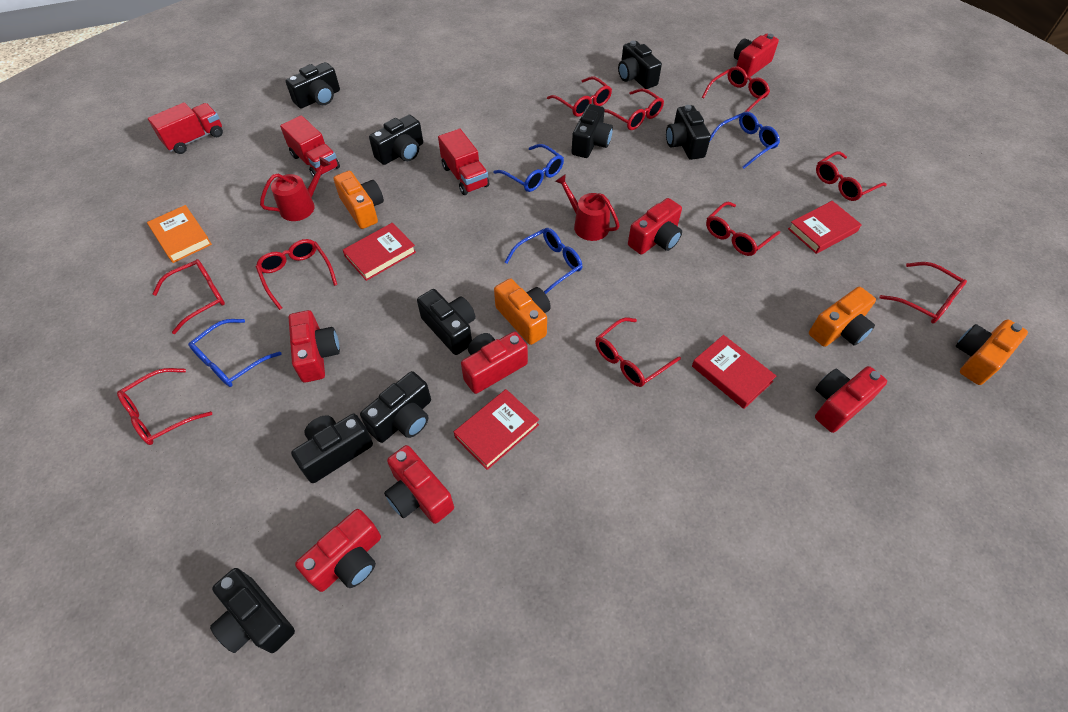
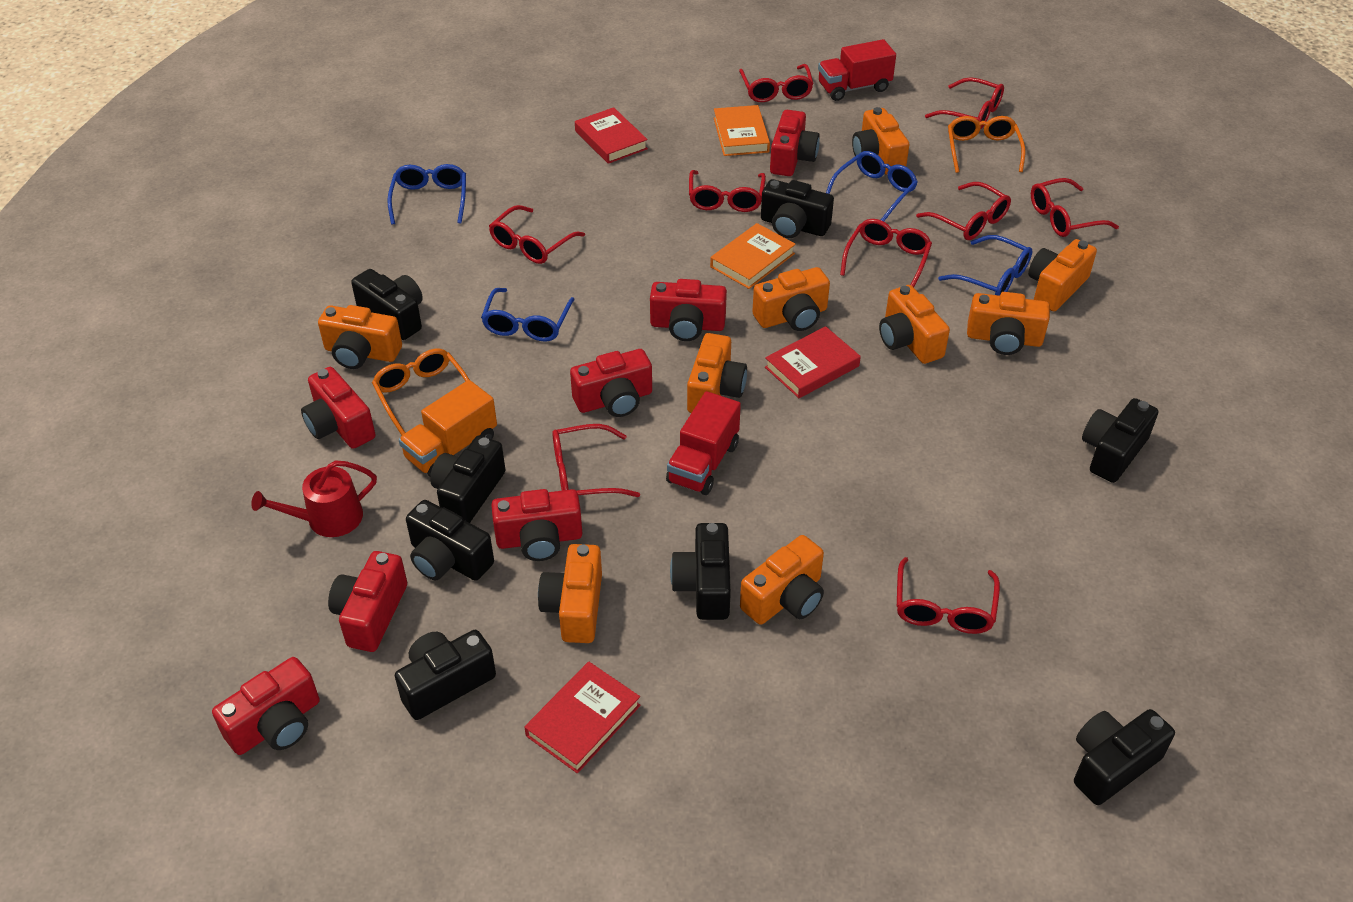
black camera: 9 -> 8
orange book: 1 -> 2
orange camera: 4 -> 9
orange glasses: 0 -> 2
orange truck: 0 -> 1
red book: 4 -> 3
red glasses: 10 -> 9
red truck: 3 -> 2
red watering can: 2 -> 1

